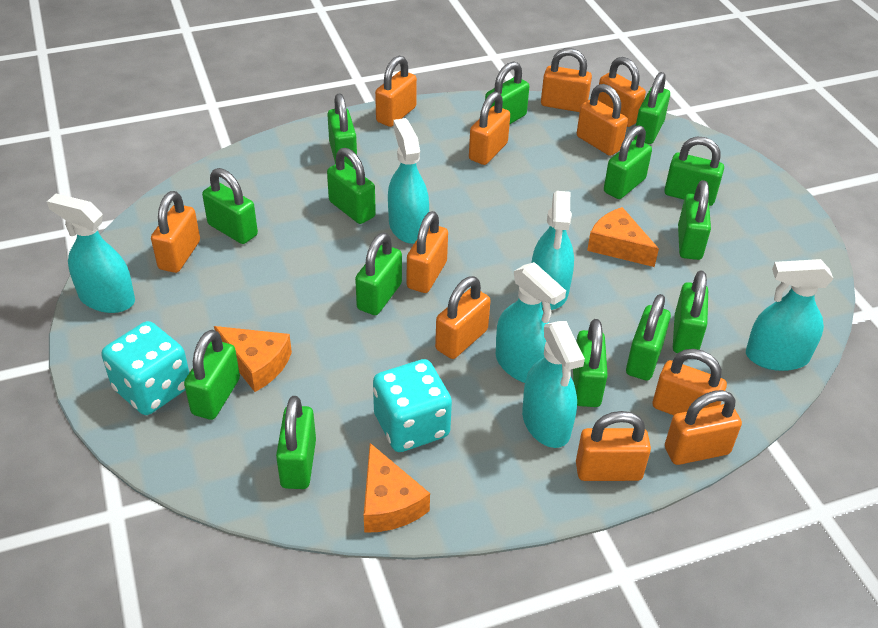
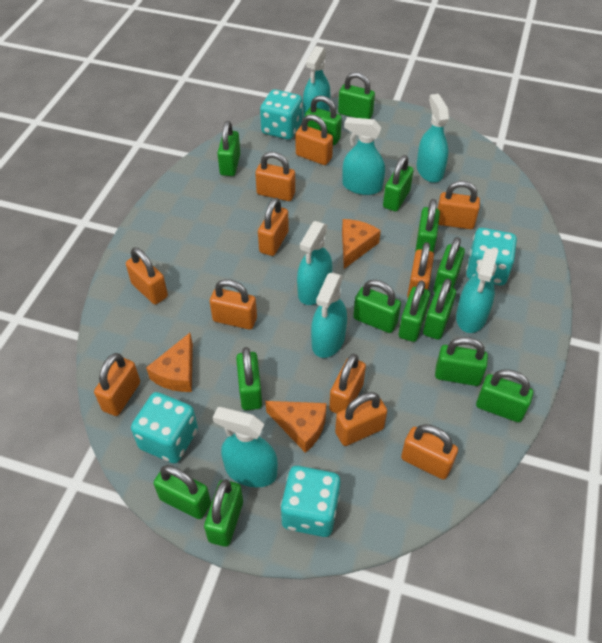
turquoise dice: 2 -> 4
turquoise spray bottle: 6 -> 7

